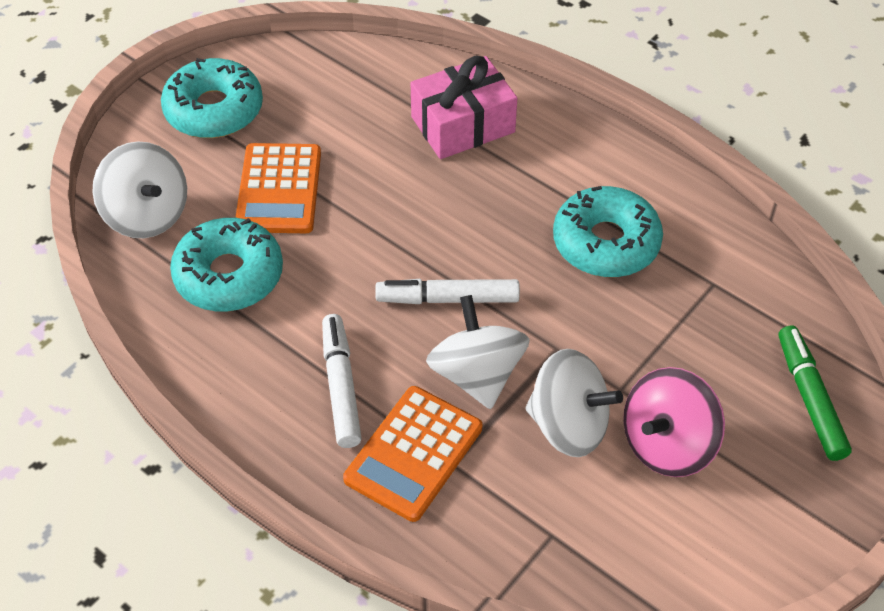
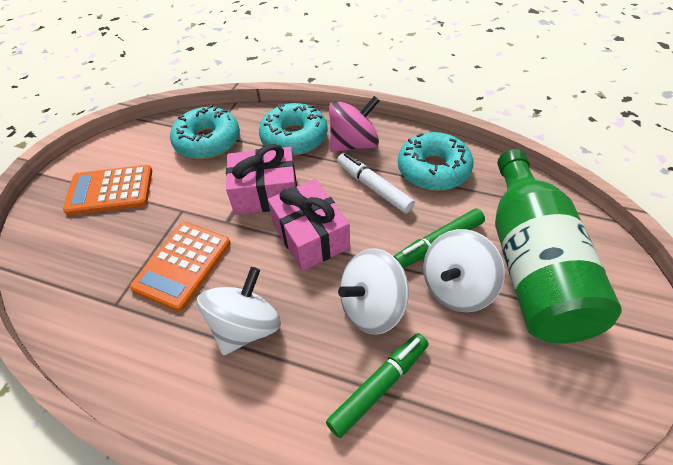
green bottle: 0 -> 1
green marker: 1 -> 2
pink gift: 1 -> 2
white marker: 2 -> 1

